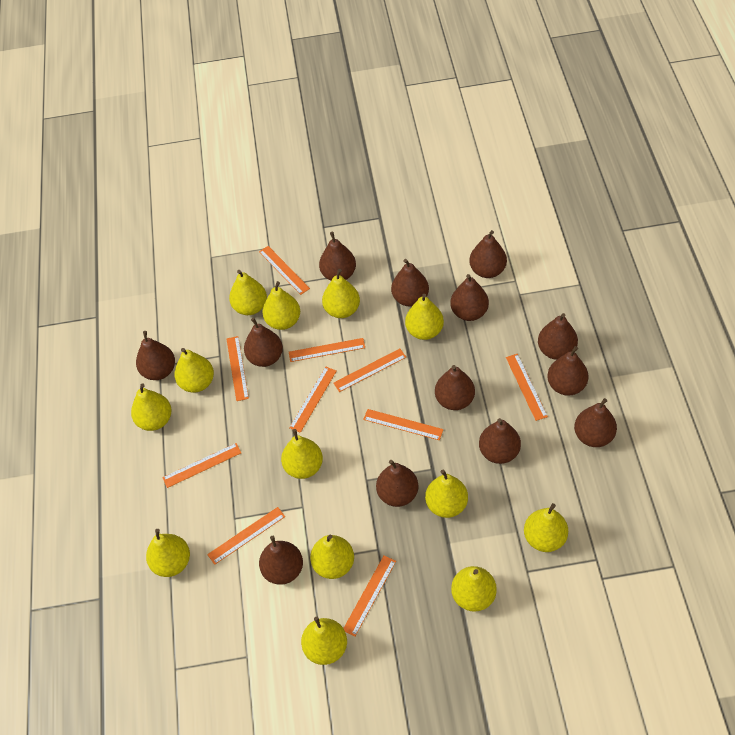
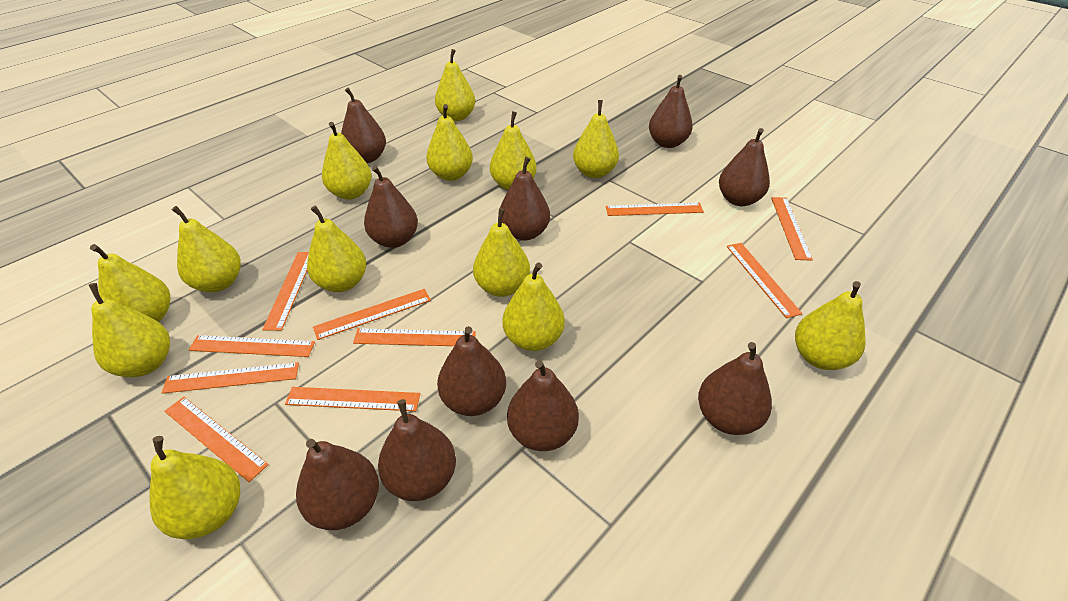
brown pear: 13 -> 10

